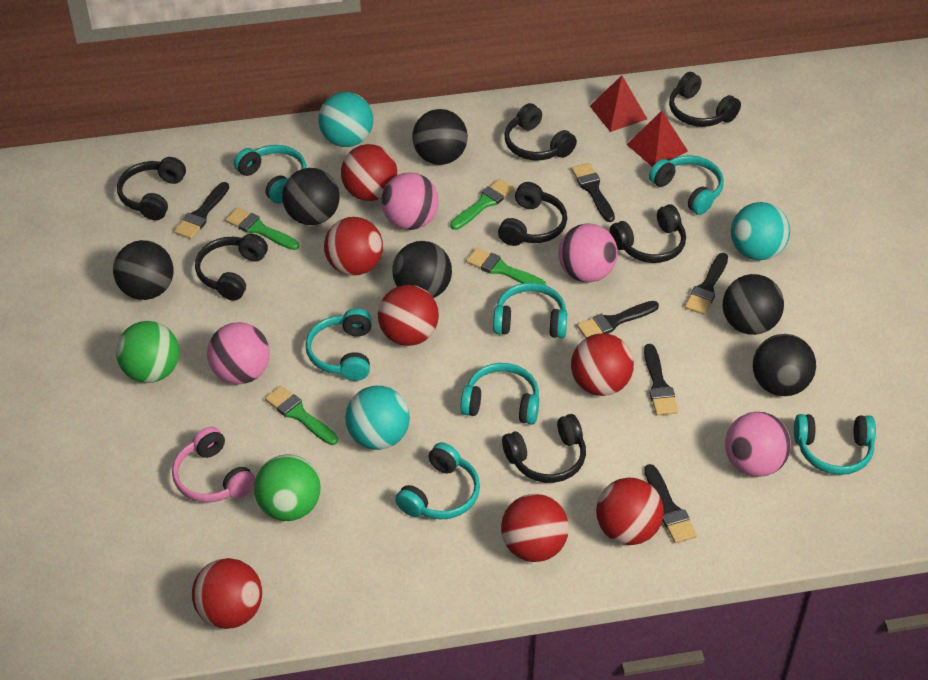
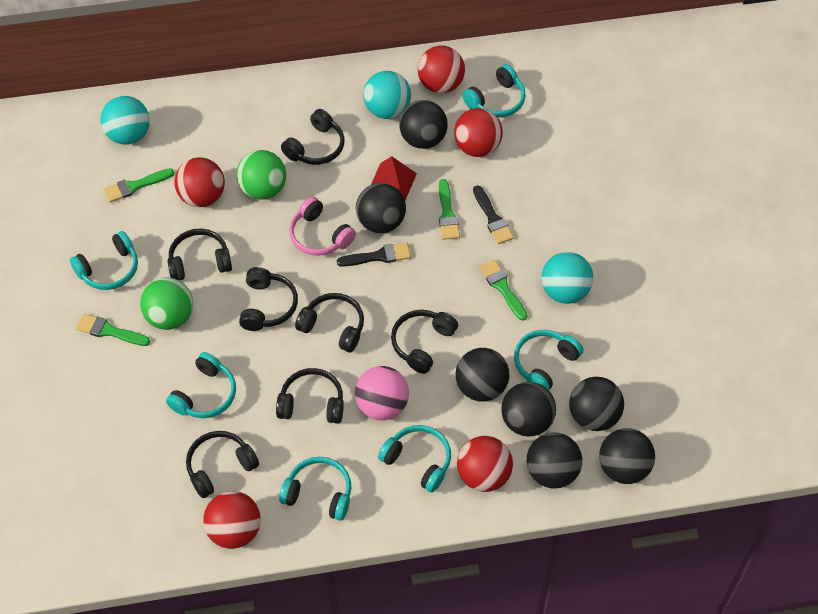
black ball: 6 -> 7
black brush: 6 -> 2
pink ball: 4 -> 1
red ball: 7 -> 5
red pyramid: 2 -> 1
turquoise headphones: 7 -> 6

